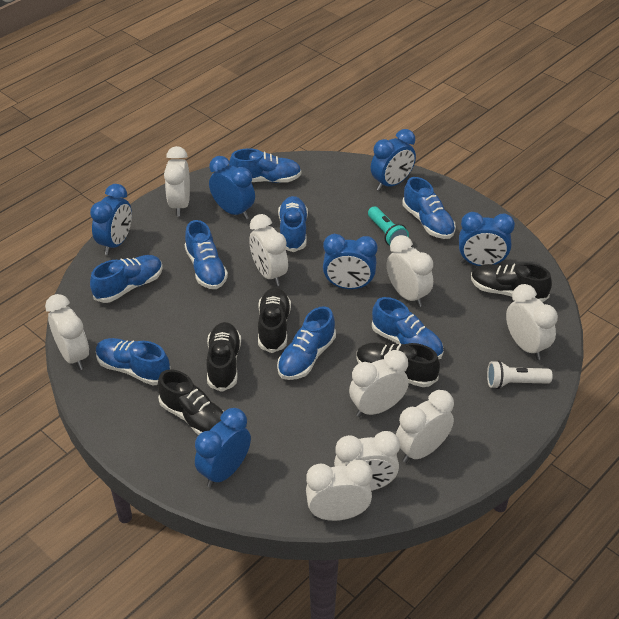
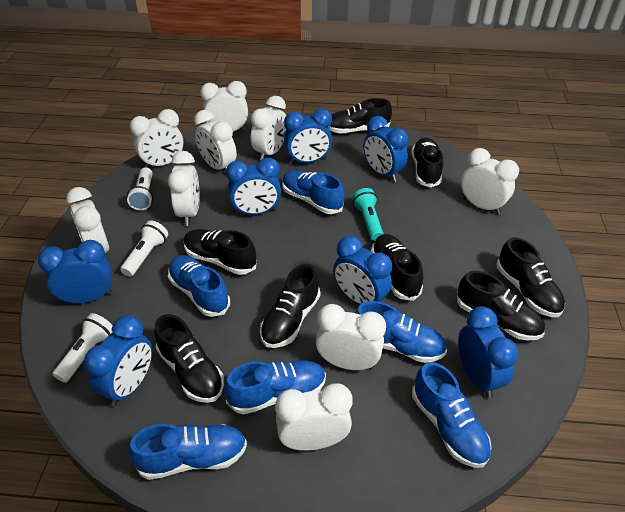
black shoe: 5 -> 8
blue clock: 6 -> 7
blue shoe: 8 -> 6
white flashlight: 1 -> 3

